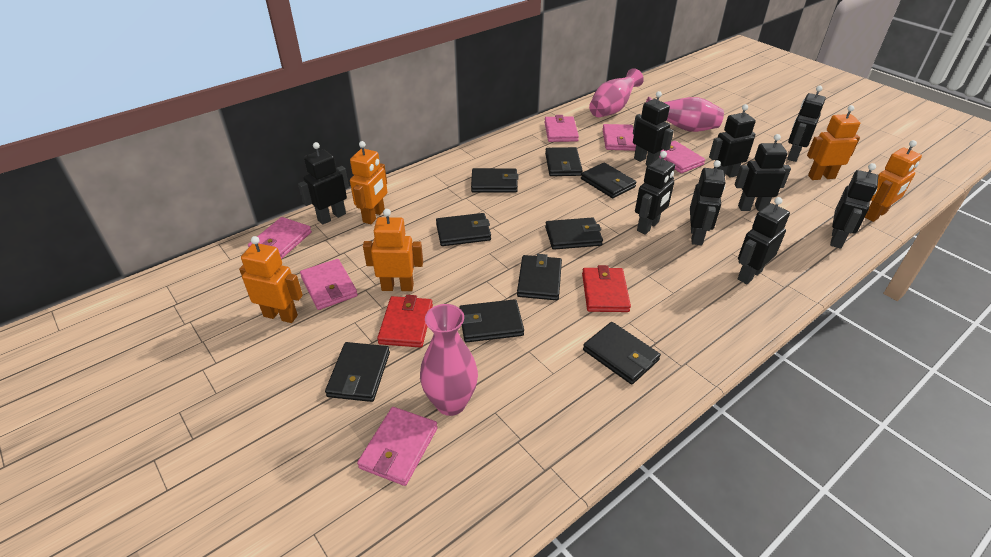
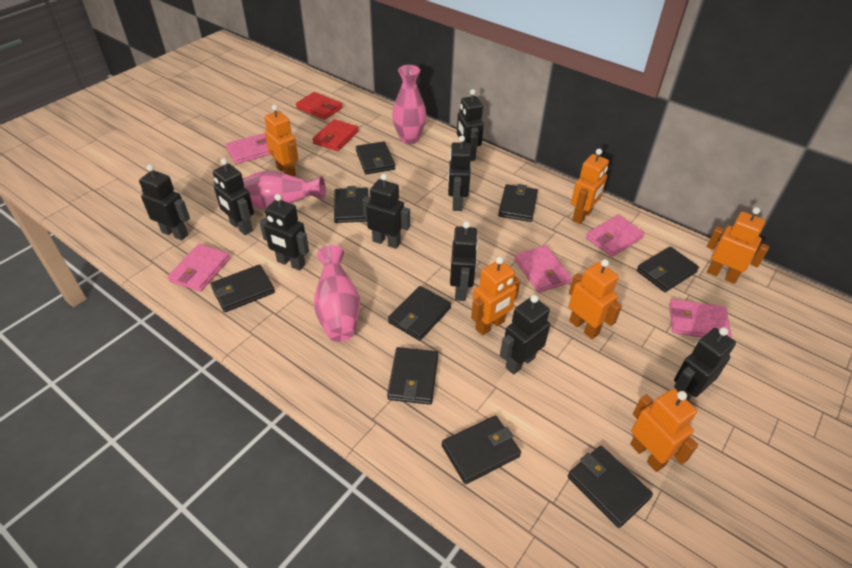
orange robot: 5 -> 6
pink wallet: 6 -> 5

